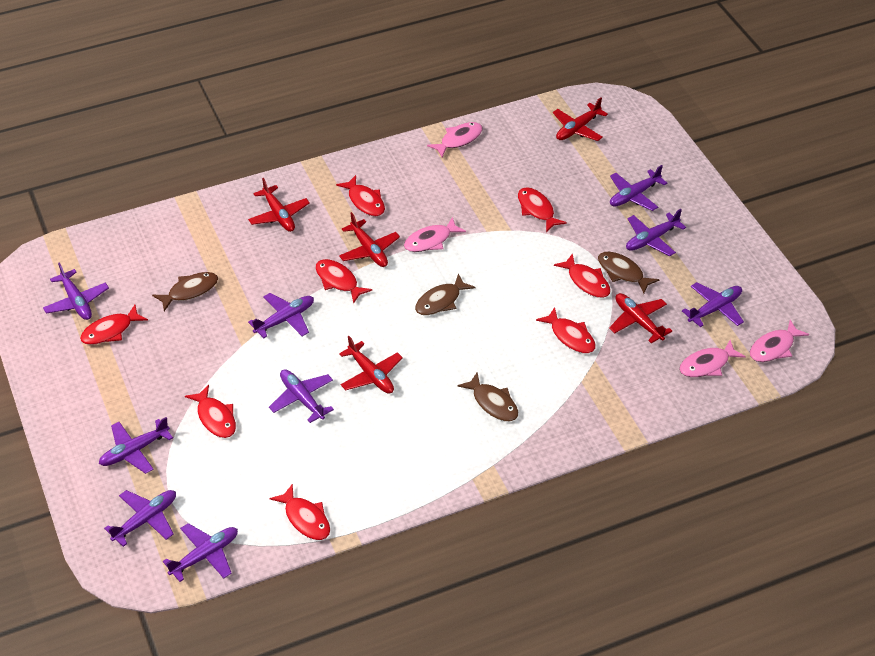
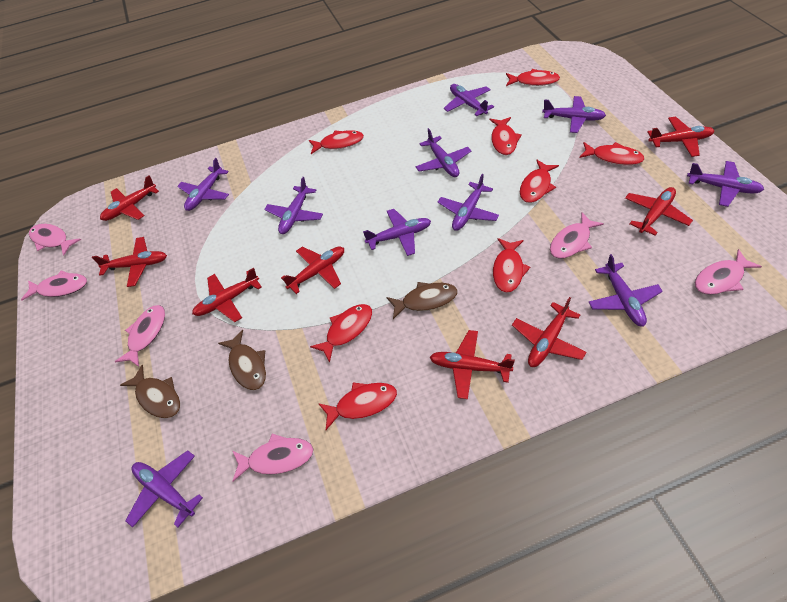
brown fish: 4 -> 3
pink fish: 4 -> 6
purple plane: 9 -> 10
red plane: 5 -> 8

